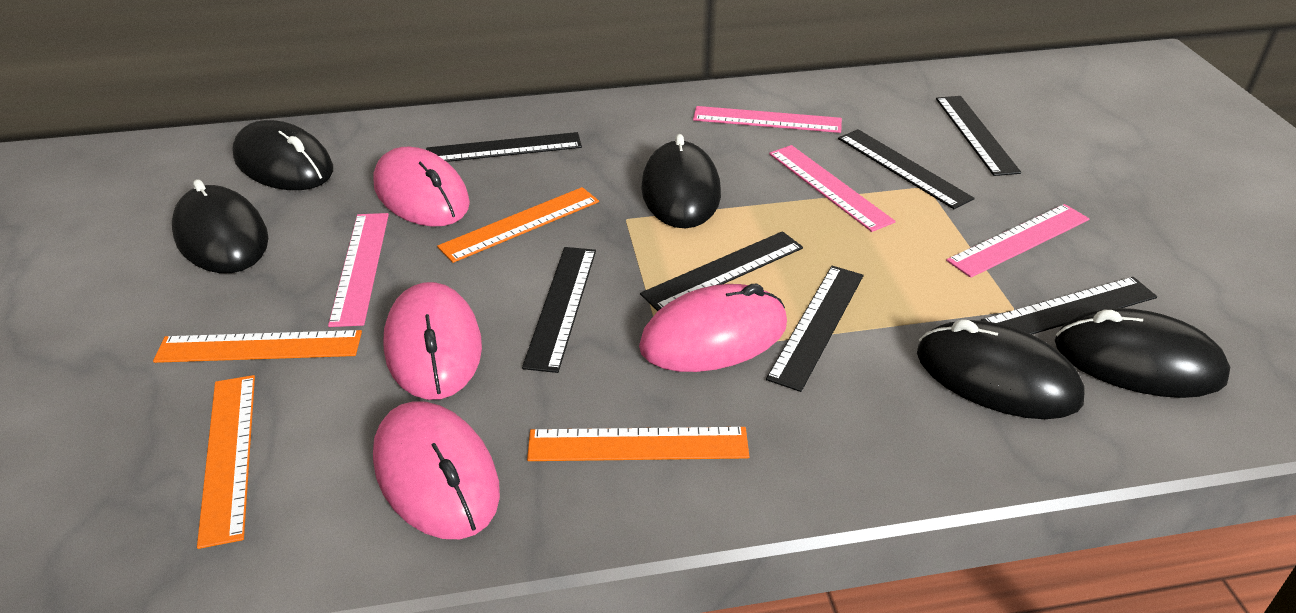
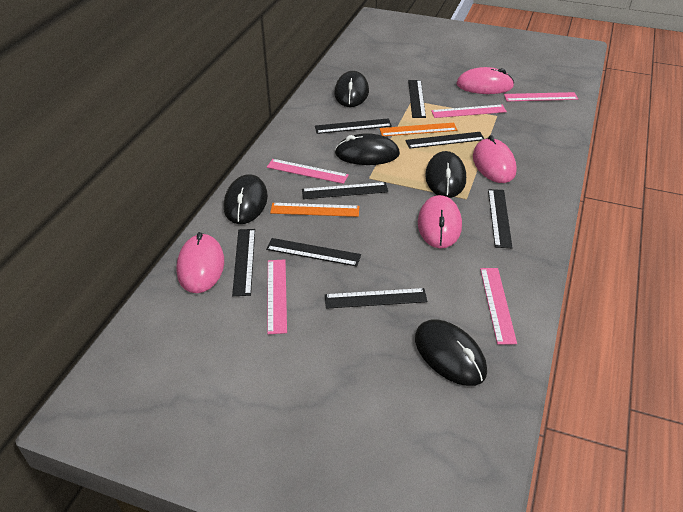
black ruler: 7 -> 8
orange ruler: 4 -> 2
pink ruler: 4 -> 5

